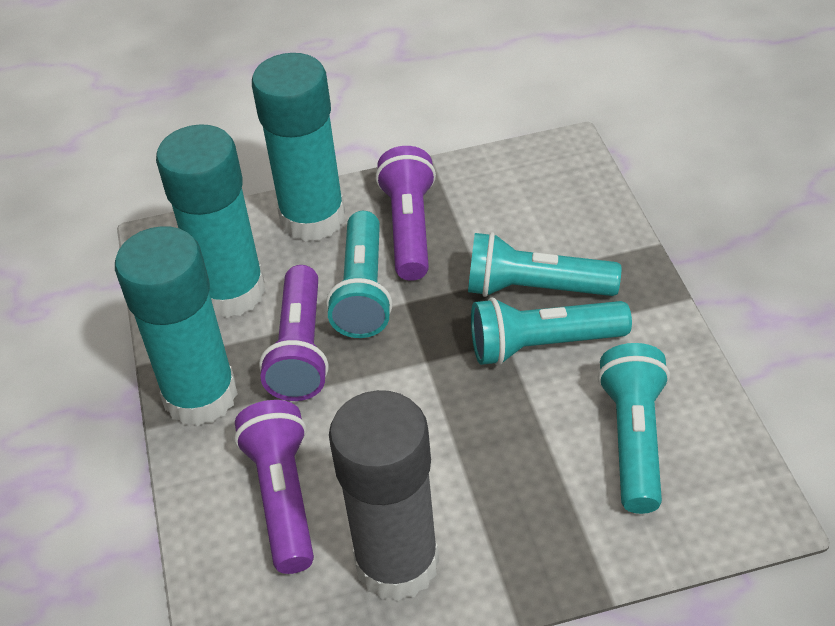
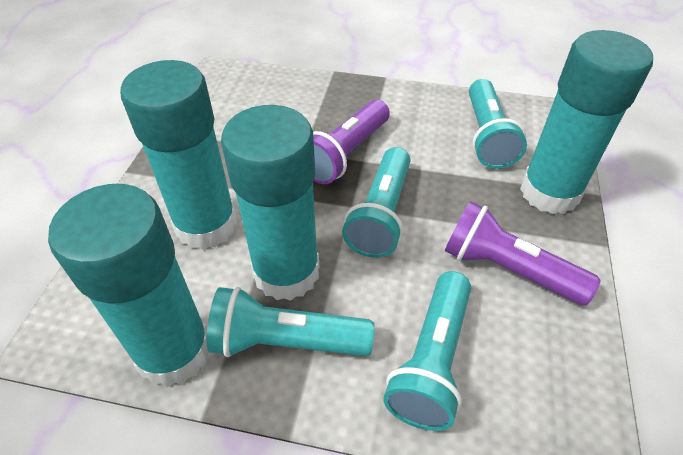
grey glue stick: 1 -> 0
purple flashlight: 3 -> 2
turquoise glue stick: 3 -> 4

